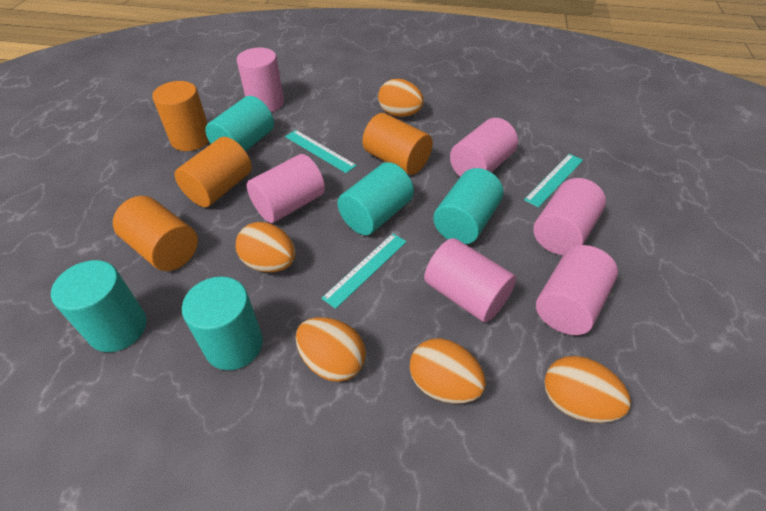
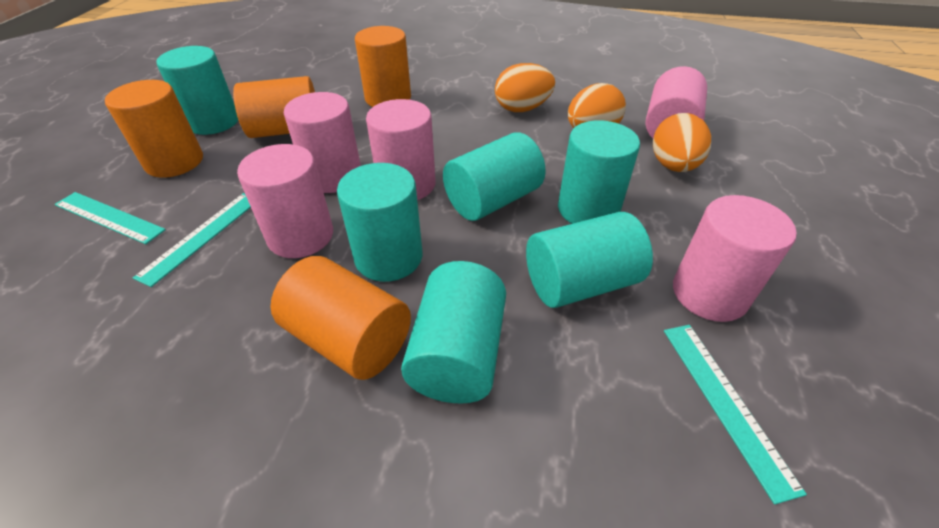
orange egg: 5 -> 3
pink cylinder: 6 -> 5
turquoise cylinder: 5 -> 6

